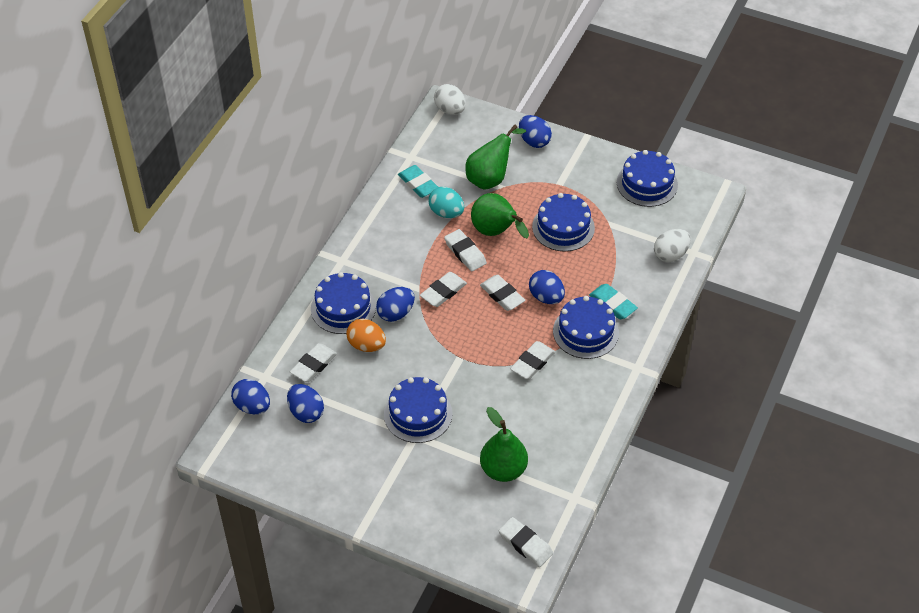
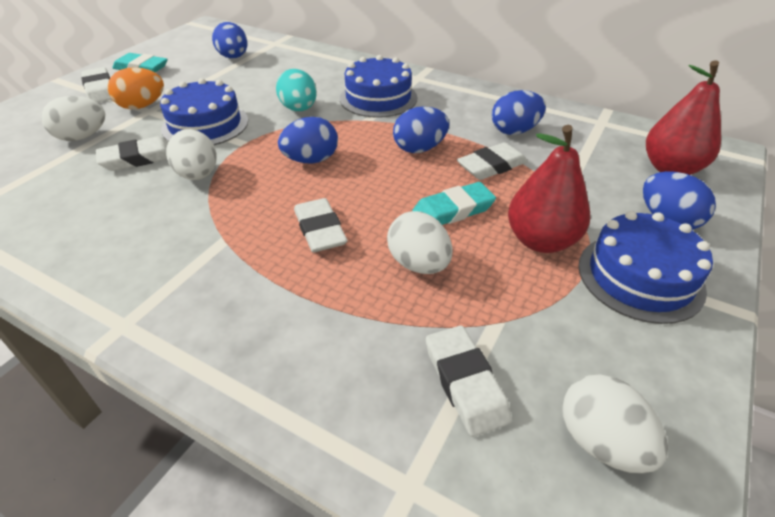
blue cake: 5 -> 3
green pear: 3 -> 0
red pear: 0 -> 2
white egg: 2 -> 4
white eraser: 6 -> 5

